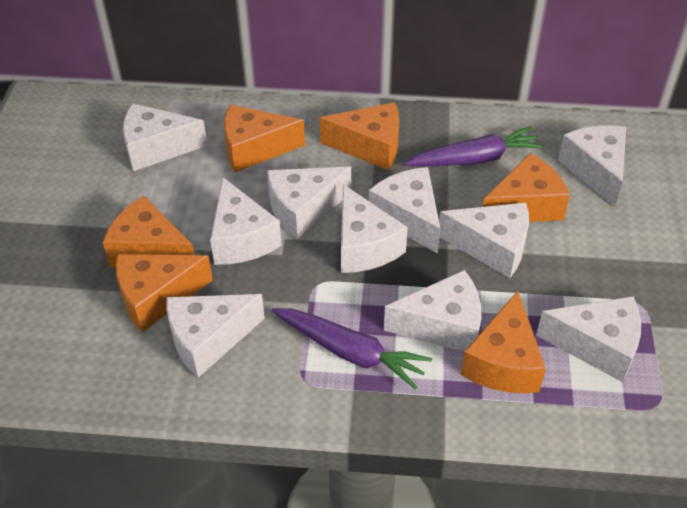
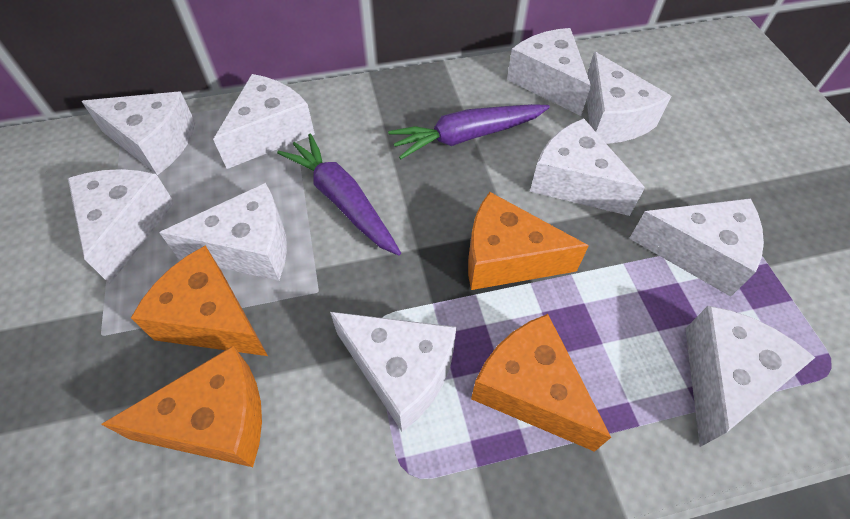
orange cheese: 6 -> 4

